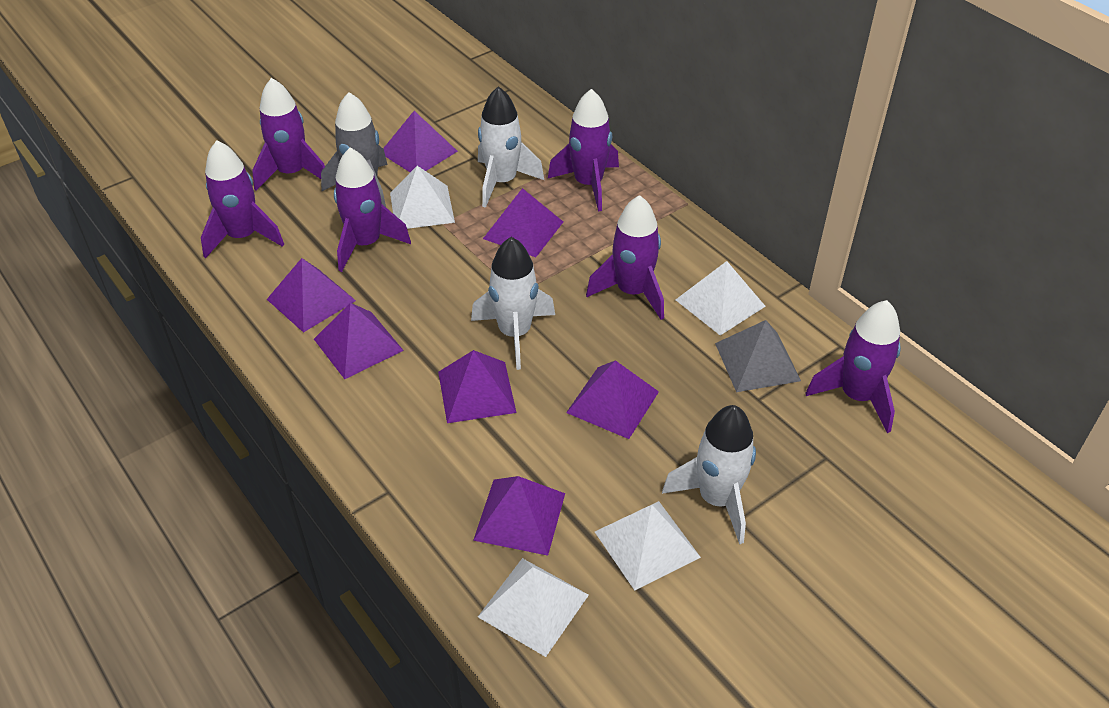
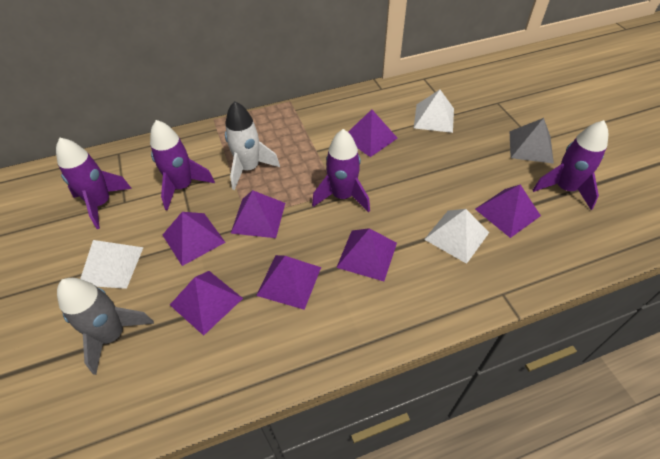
purple rocket: 6 -> 4
white pyramid: 4 -> 3
white rocket: 3 -> 1

